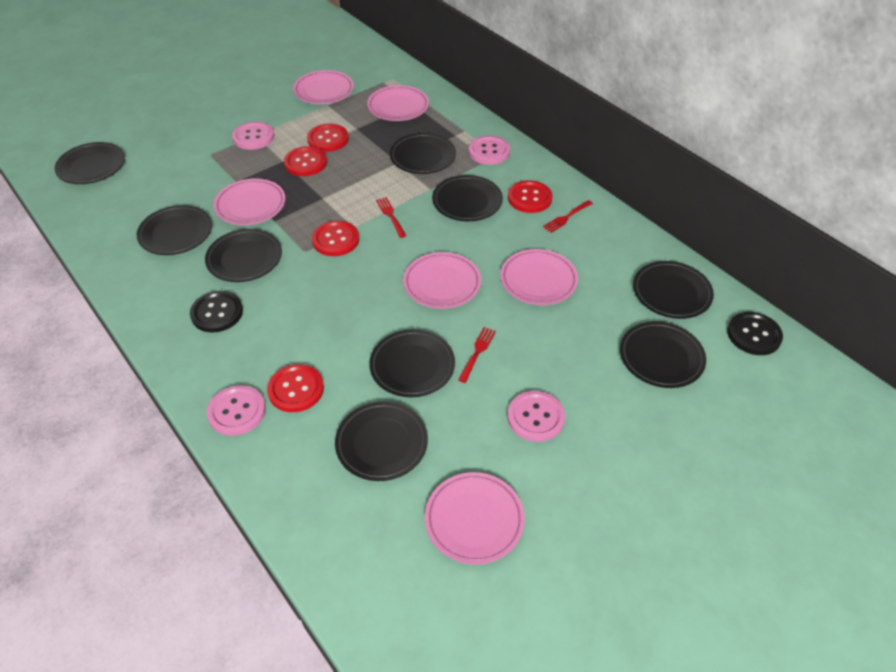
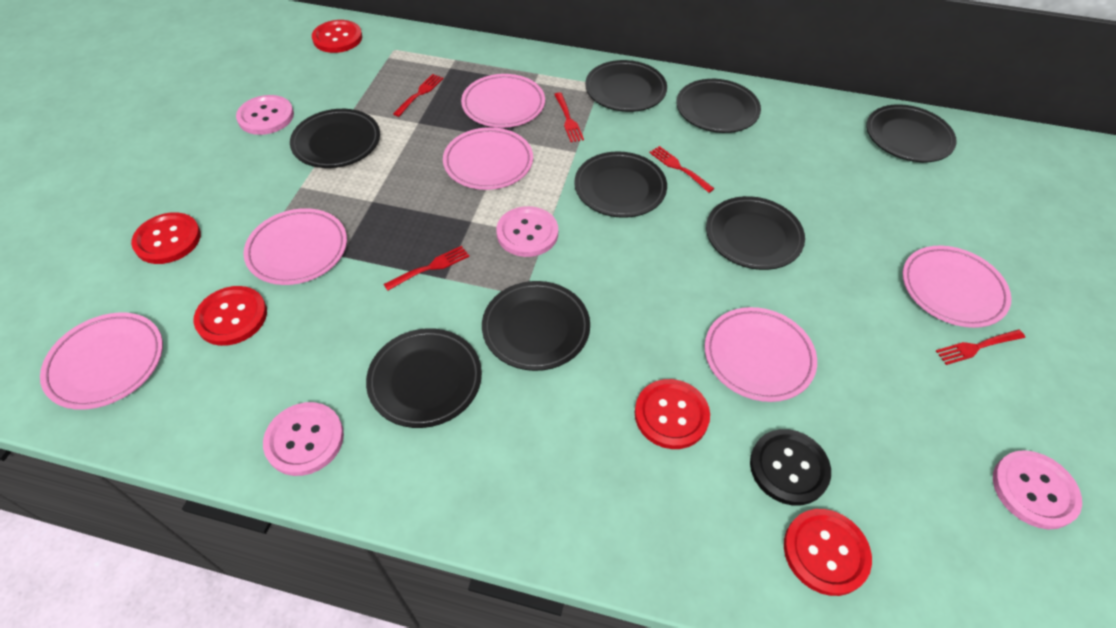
black button: 2 -> 1
black plate: 9 -> 8
red fork: 3 -> 5

